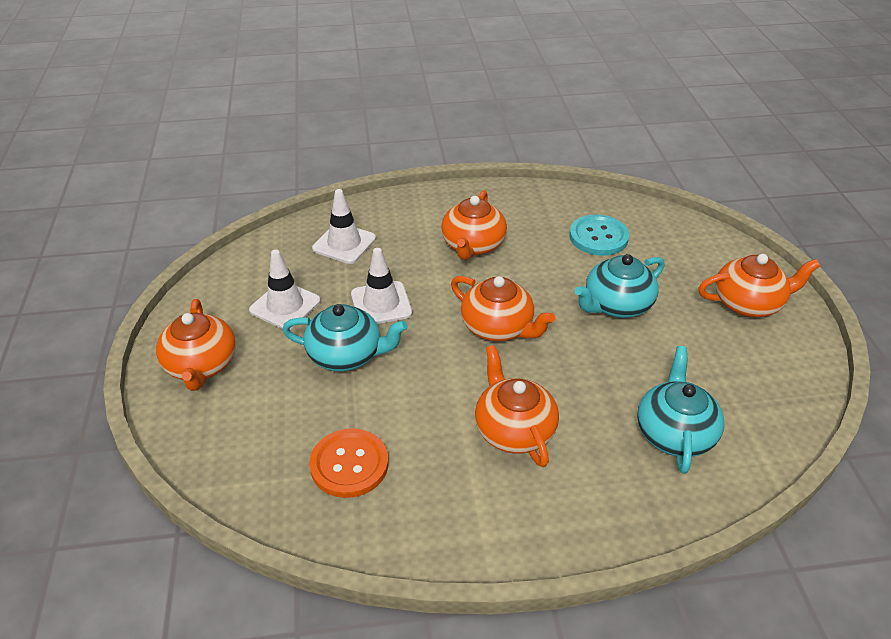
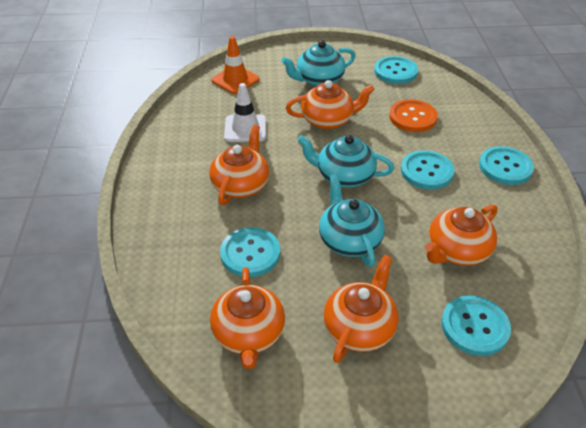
orange traffic cone: 0 -> 1
turquoise button: 1 -> 5
white traffic cone: 3 -> 1

